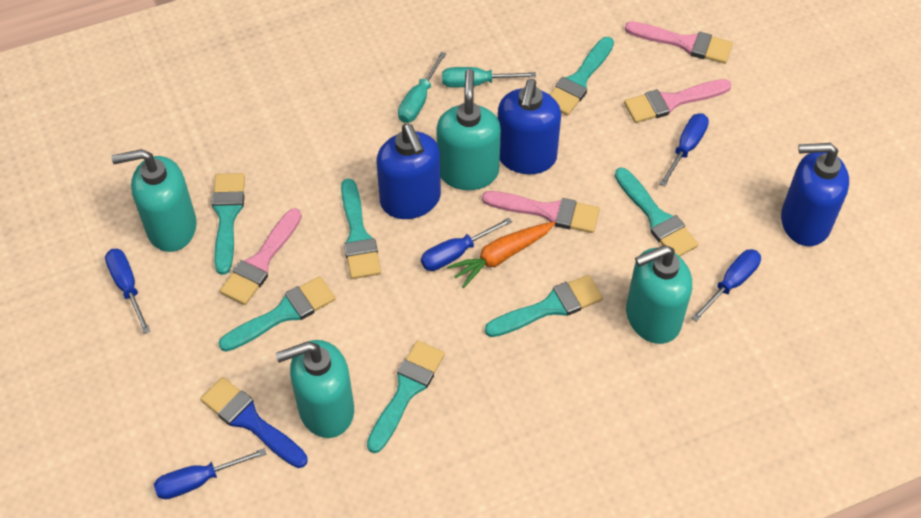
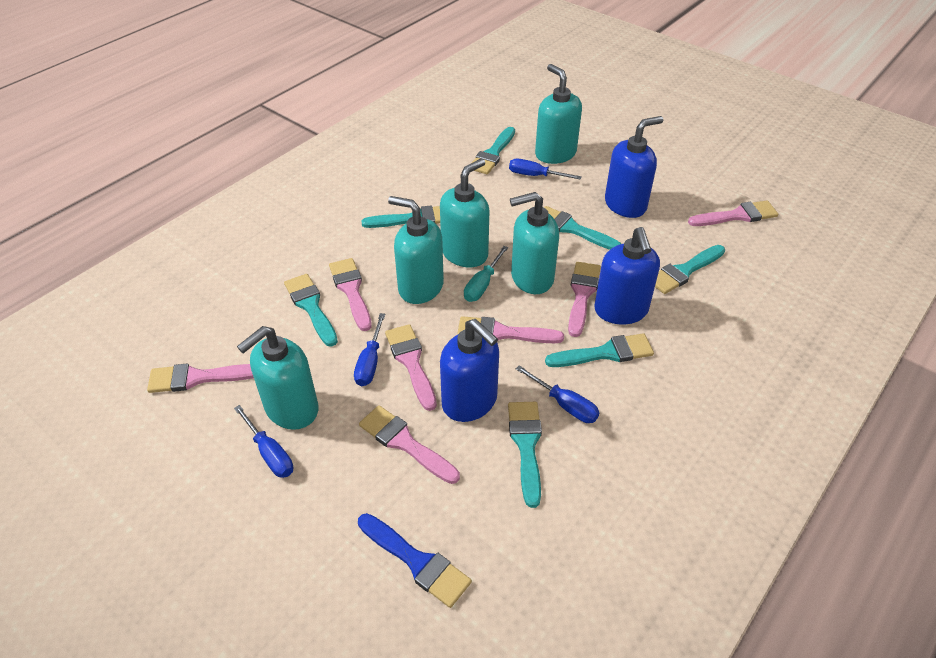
blue screwdriver: 5 -> 4
orange carrot: 1 -> 0
pink brush: 4 -> 7
turquoise screwdriver: 2 -> 1
turquoise soap dispenser: 4 -> 5

